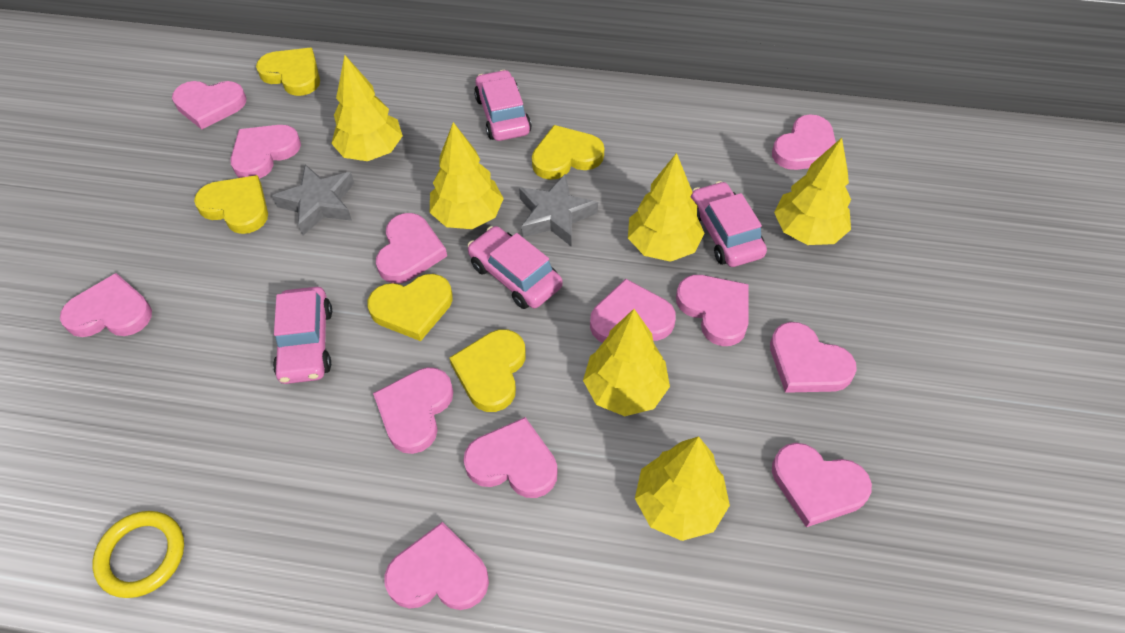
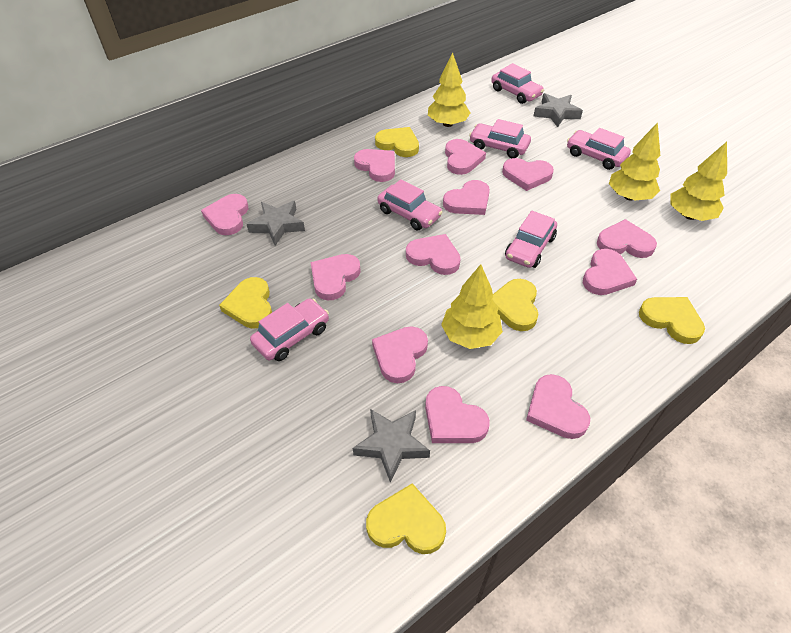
grey star: 2 -> 3
pink car: 4 -> 6
yellow ring: 1 -> 0
yellow tree: 6 -> 4

